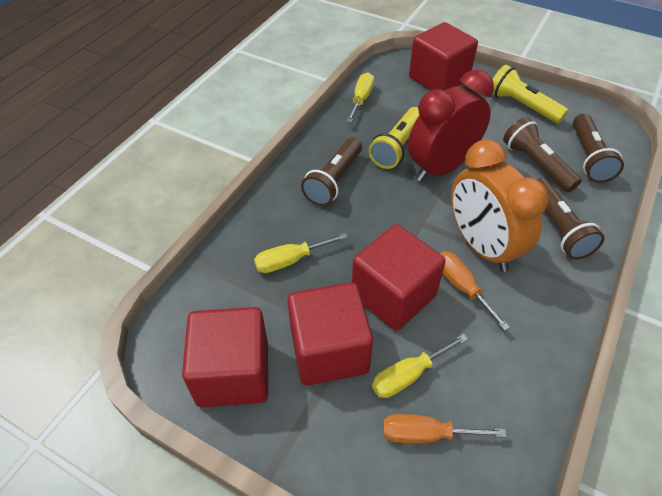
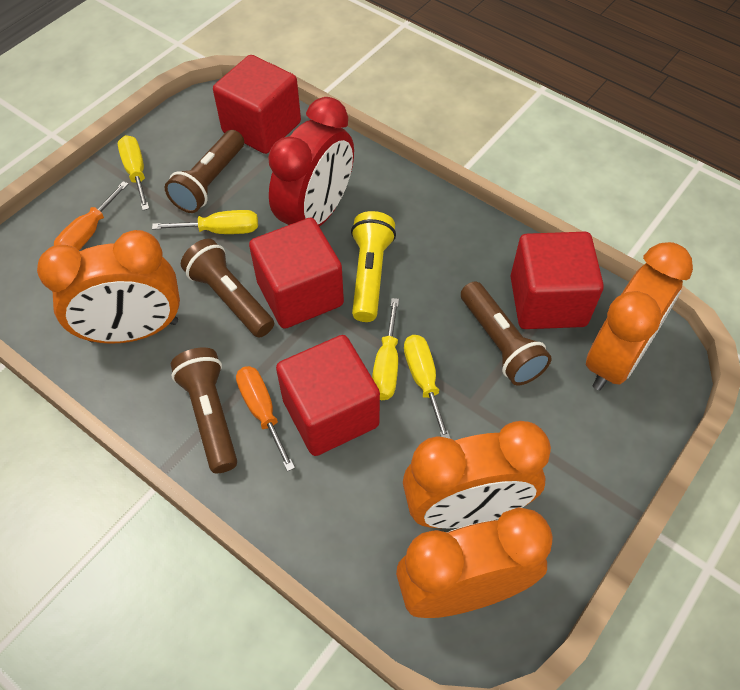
orange clock: 1 -> 4
yellow flashlight: 2 -> 1
yellow screwdriver: 3 -> 4

